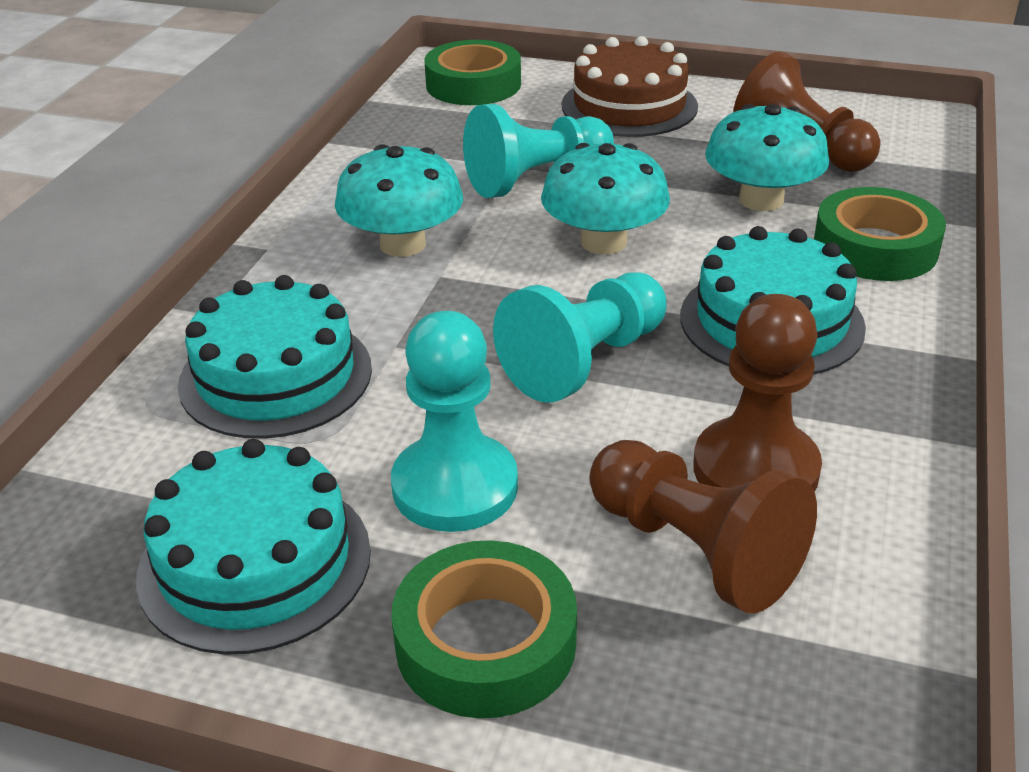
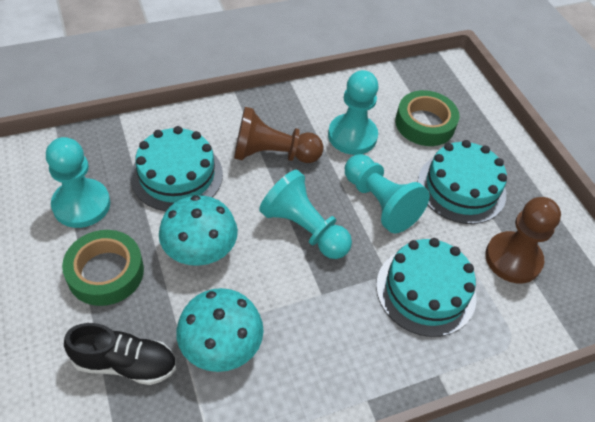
black shoe: 0 -> 1
brown cake: 1 -> 0
brown pawn: 3 -> 2
green tape: 3 -> 2
turquoise mushroom: 3 -> 2
turquoise pawn: 3 -> 4

